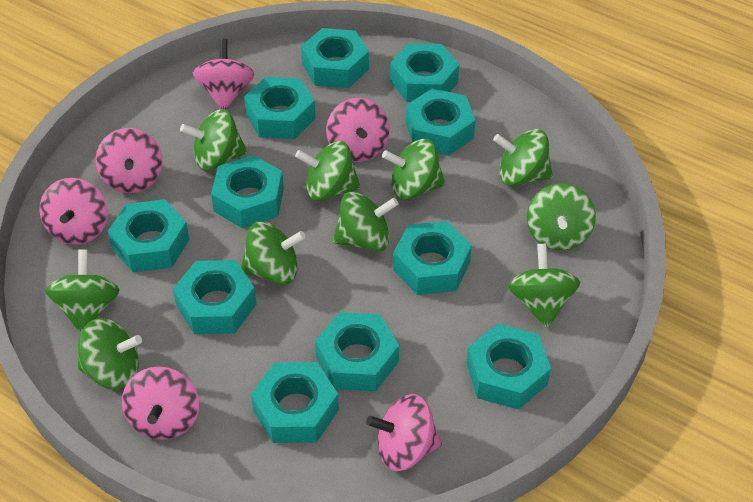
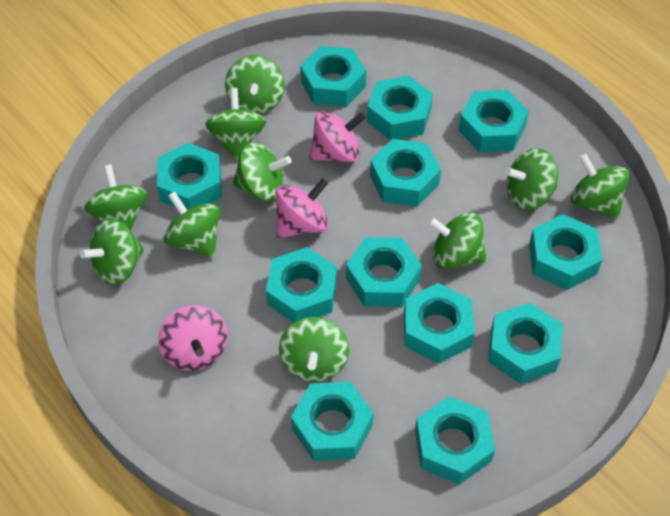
pink spinning top: 6 -> 3
turquoise nut: 11 -> 12

